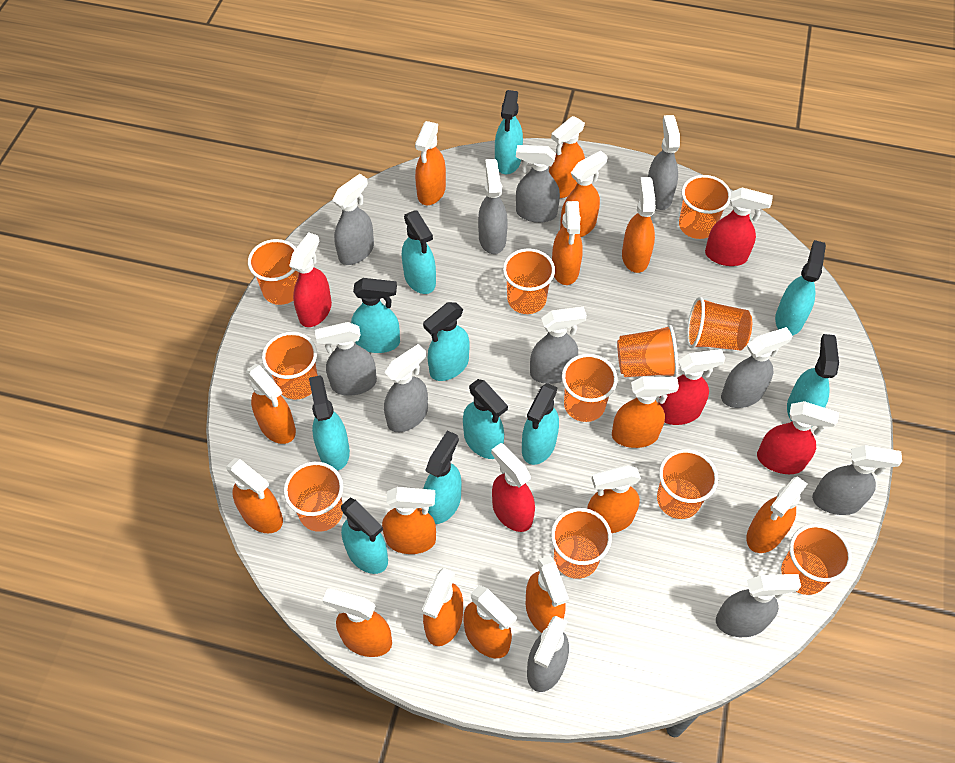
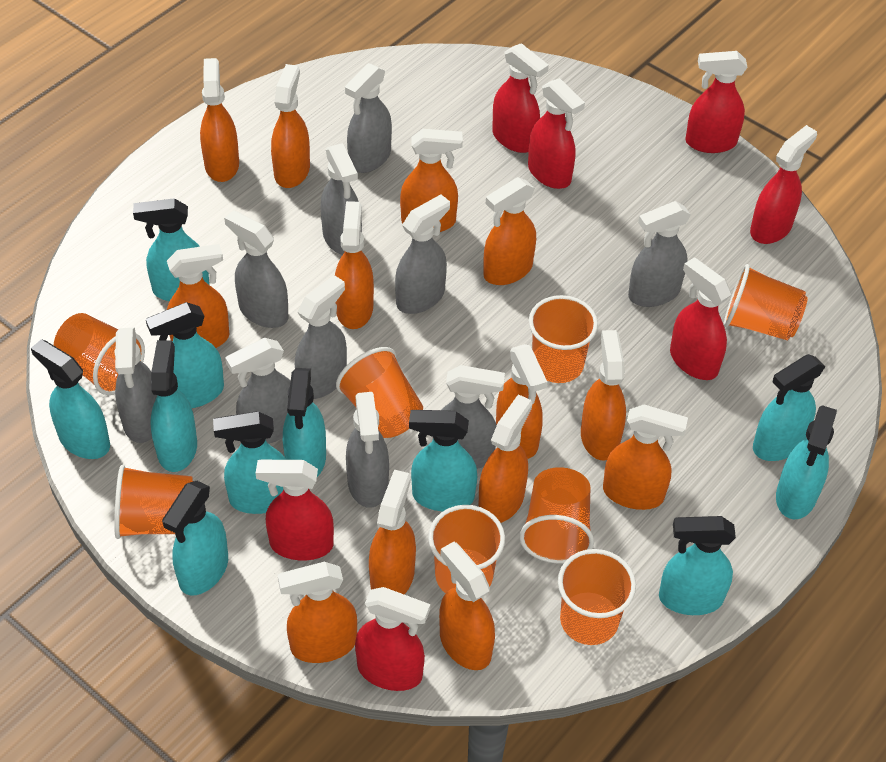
grey spray bottle: 11 -> 10
orange cup: 11 -> 8
orange spray bottle: 15 -> 13
red spray bottle: 5 -> 7

